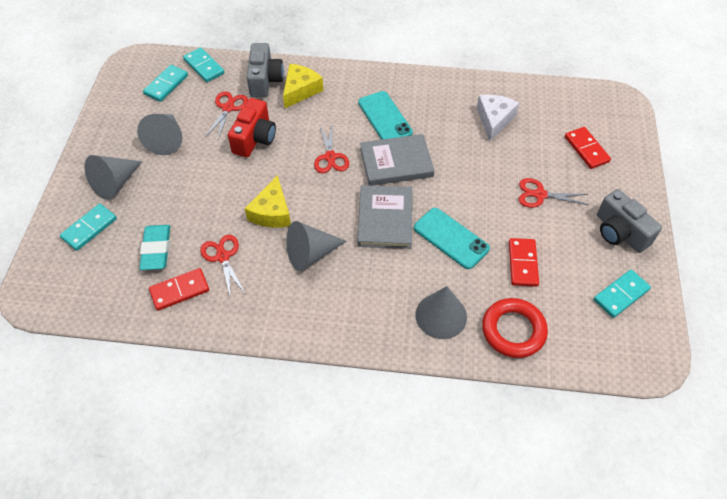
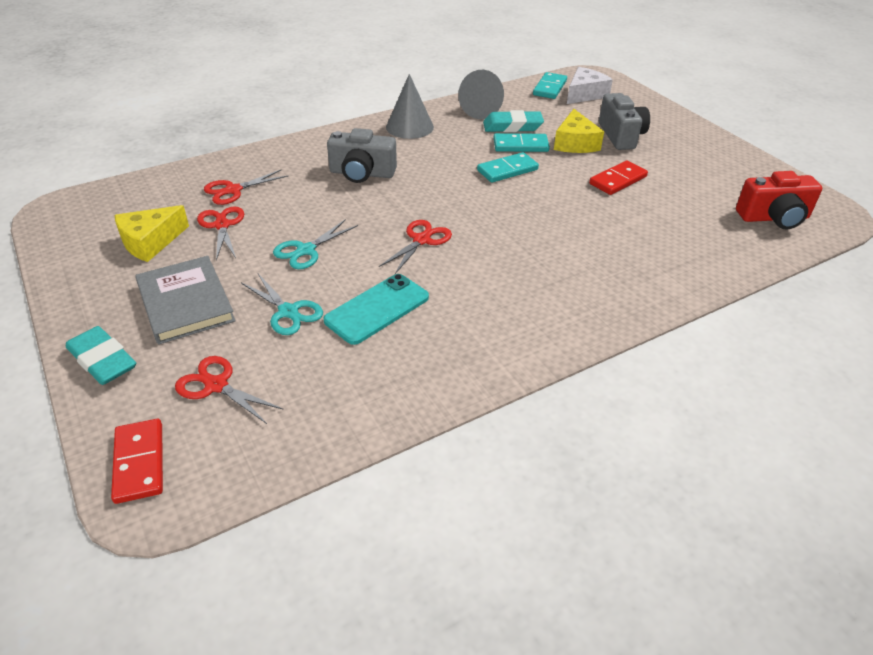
grey book: 2 -> 1
grey cone: 4 -> 2
red domino: 3 -> 2
red ring: 1 -> 0
turquoise domino: 4 -> 3
turquoise eraser: 1 -> 2
turquoise phone: 2 -> 1
turquoise scissors: 0 -> 2

